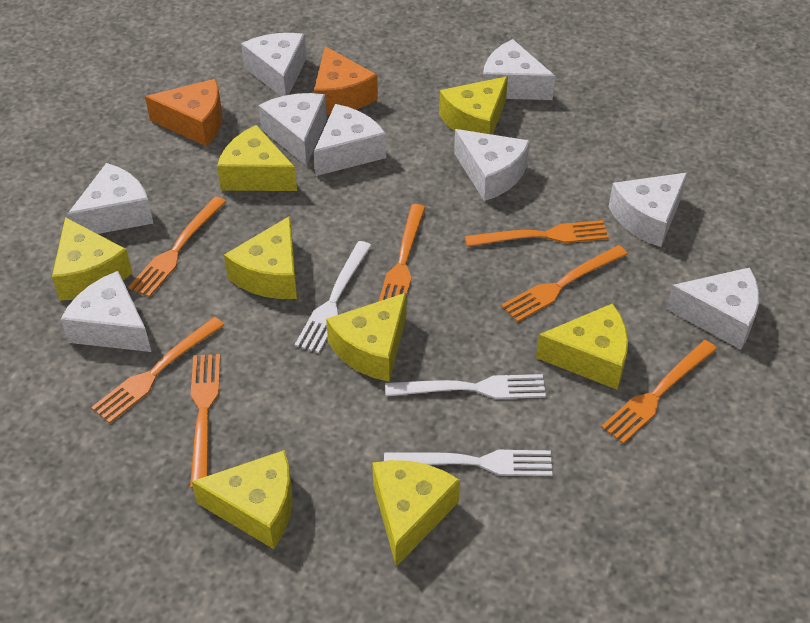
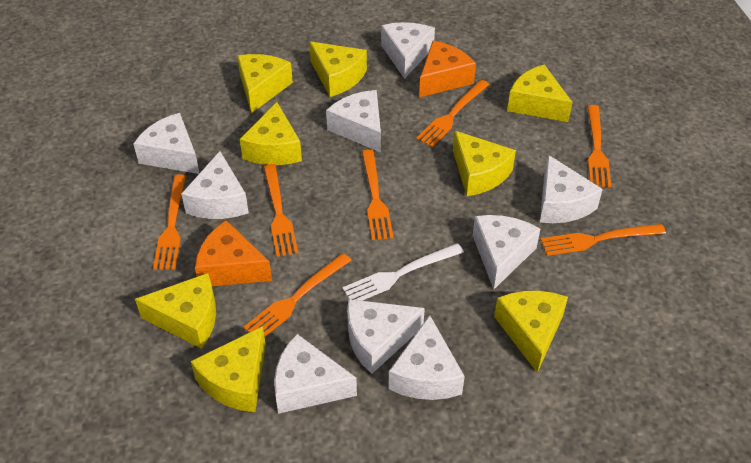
white fork: 3 -> 1

